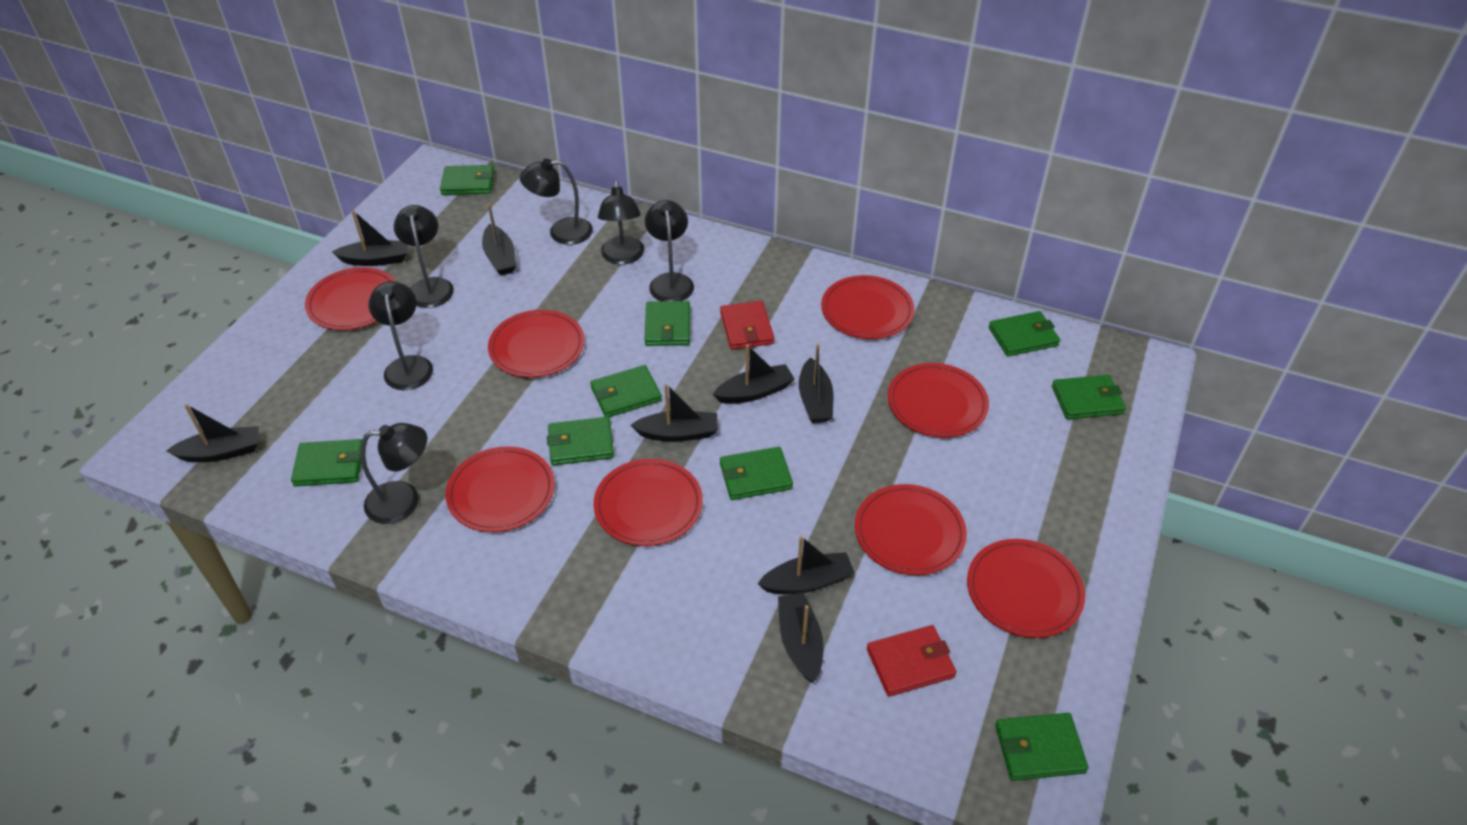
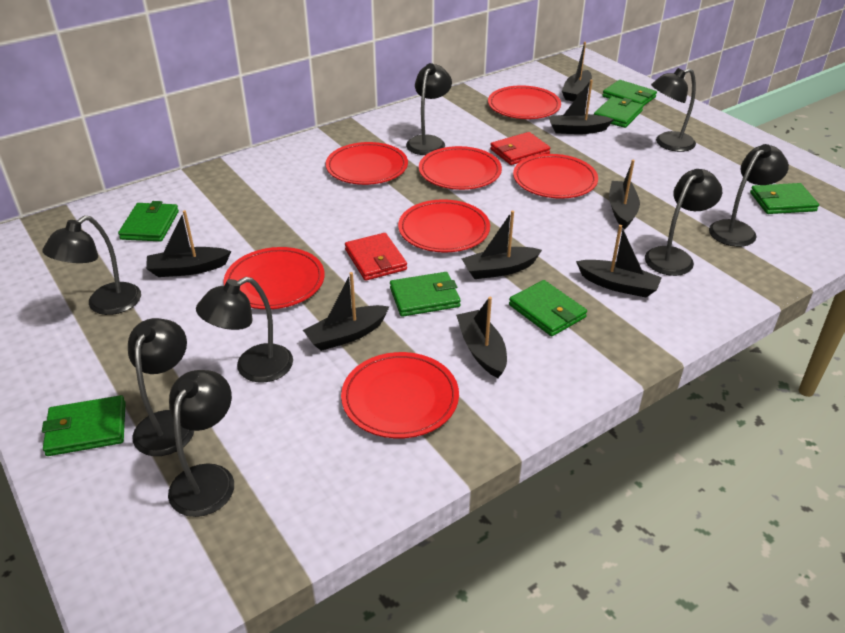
black lamp: 6 -> 8
green wallet: 9 -> 7
red plate: 8 -> 7

